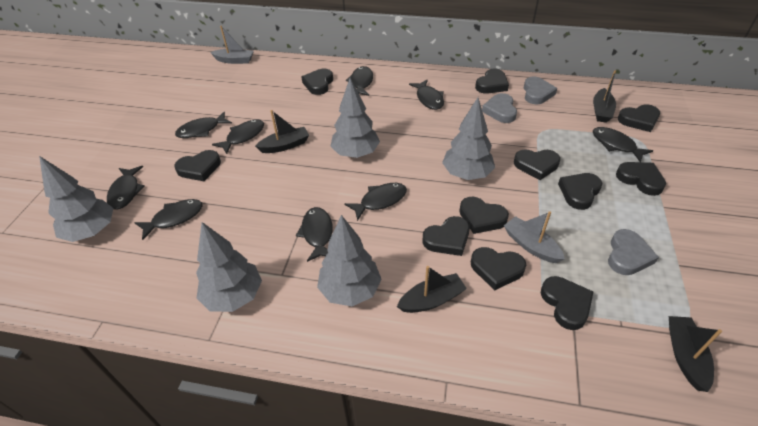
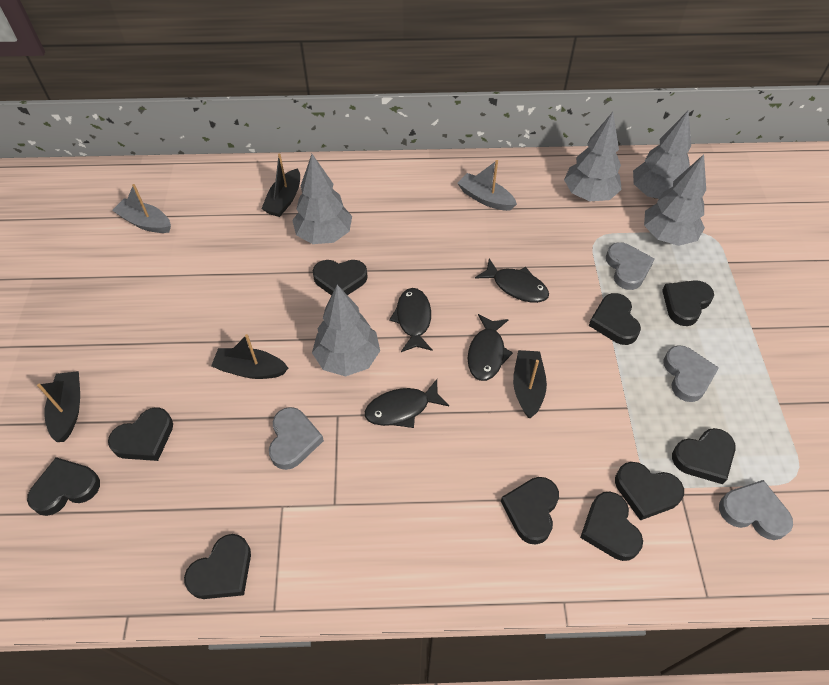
black fish: 9 -> 4
black heart: 11 -> 10
grey heart: 3 -> 4

